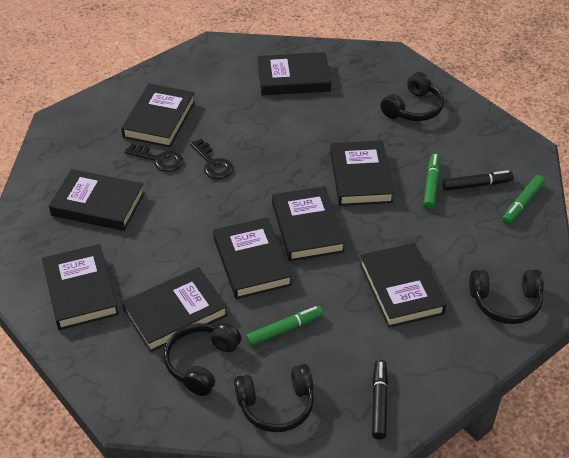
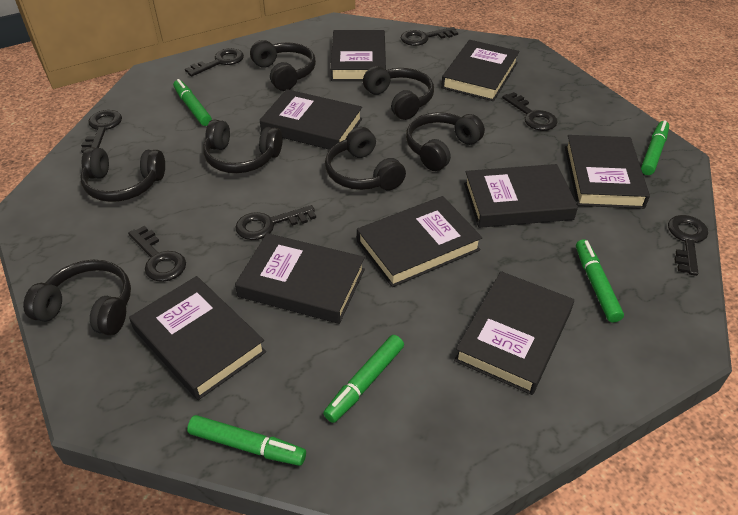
black headphones: 4 -> 7
black key: 2 -> 7
black marker: 2 -> 0
green marker: 3 -> 5

